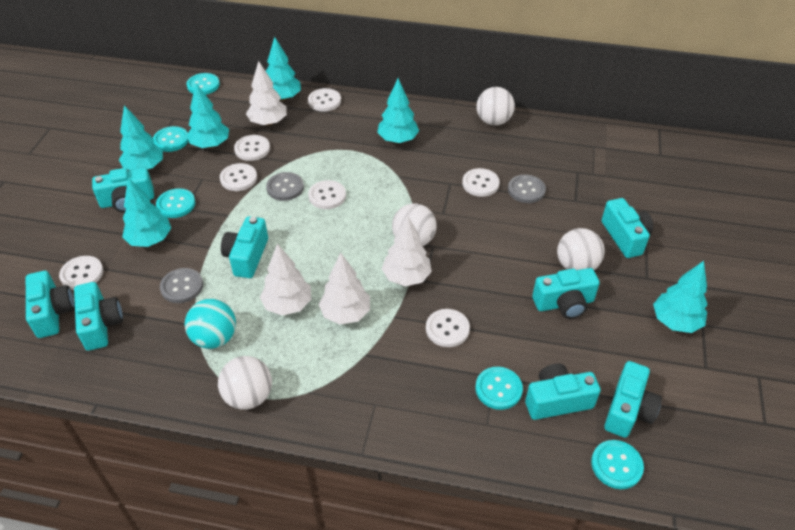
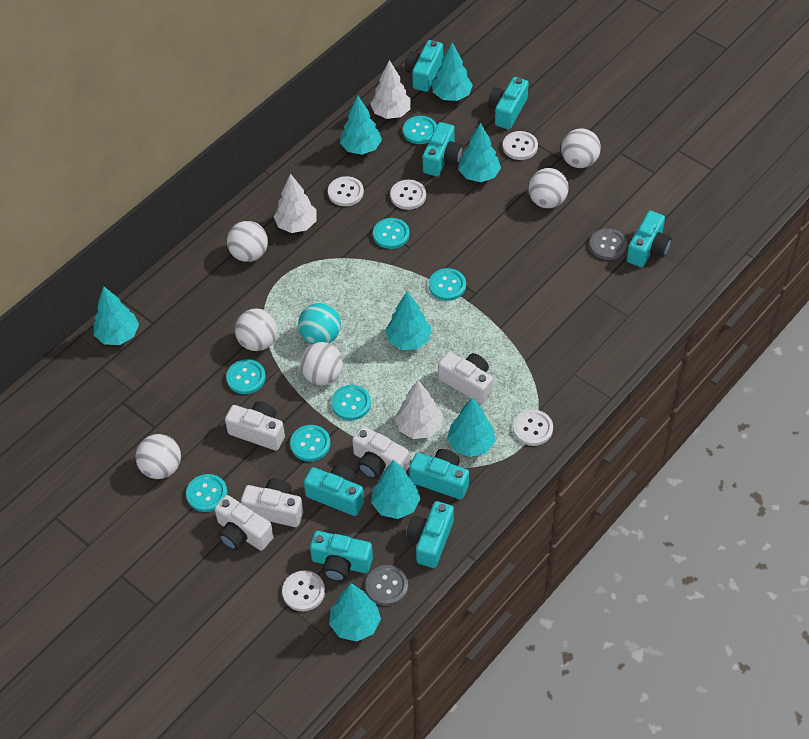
grey button: 3 -> 2
turquoise button: 5 -> 7
turquoise tree: 6 -> 8
white ball: 4 -> 6
white button: 7 -> 5
white camera: 0 -> 5
white tree: 4 -> 3

